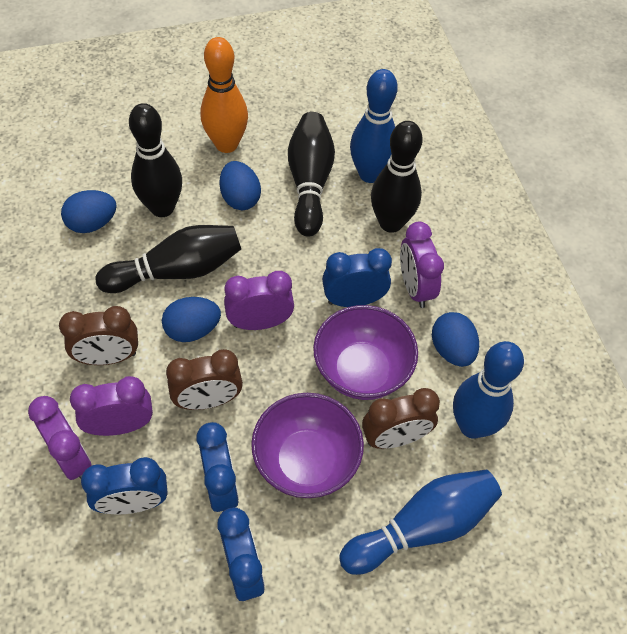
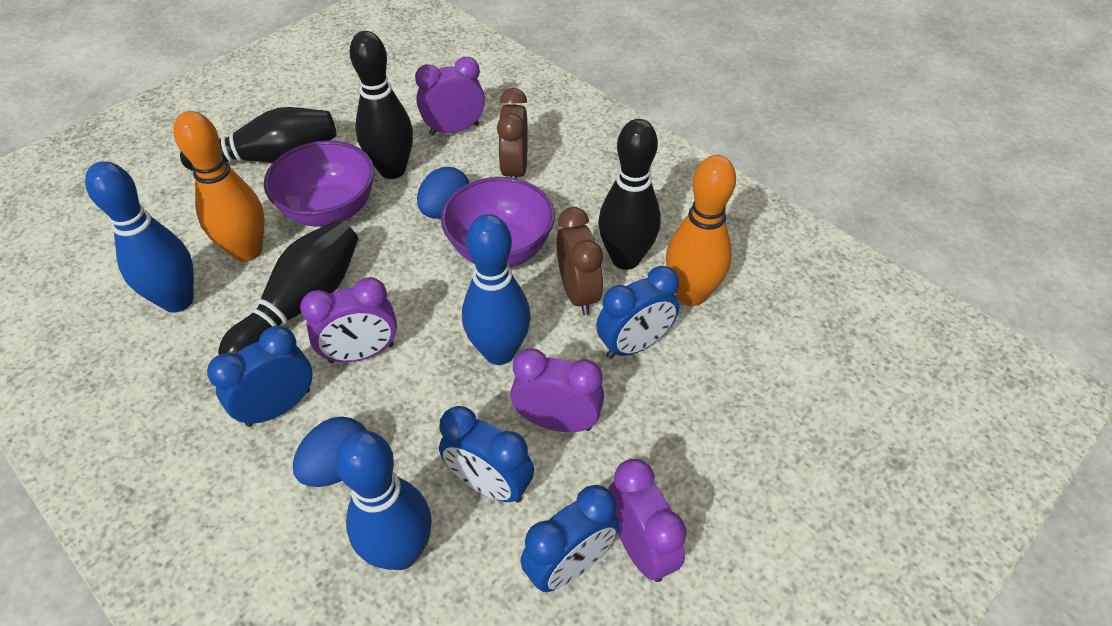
blue egg: 4 -> 2
brown clock: 3 -> 2
orange bowling pin: 1 -> 2

